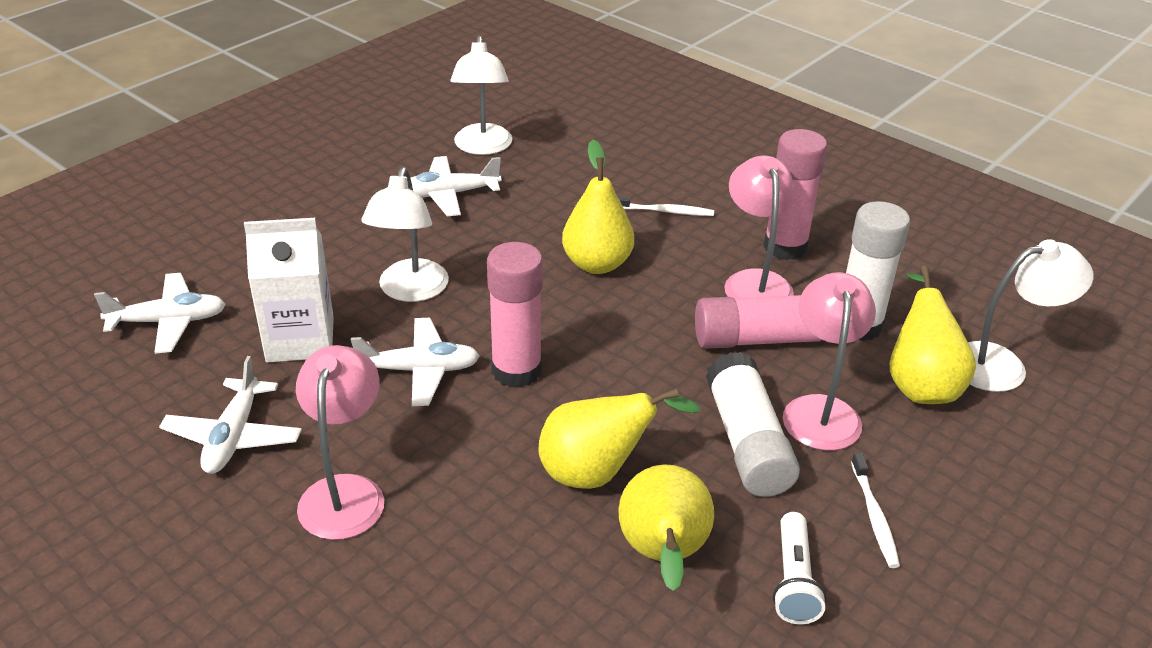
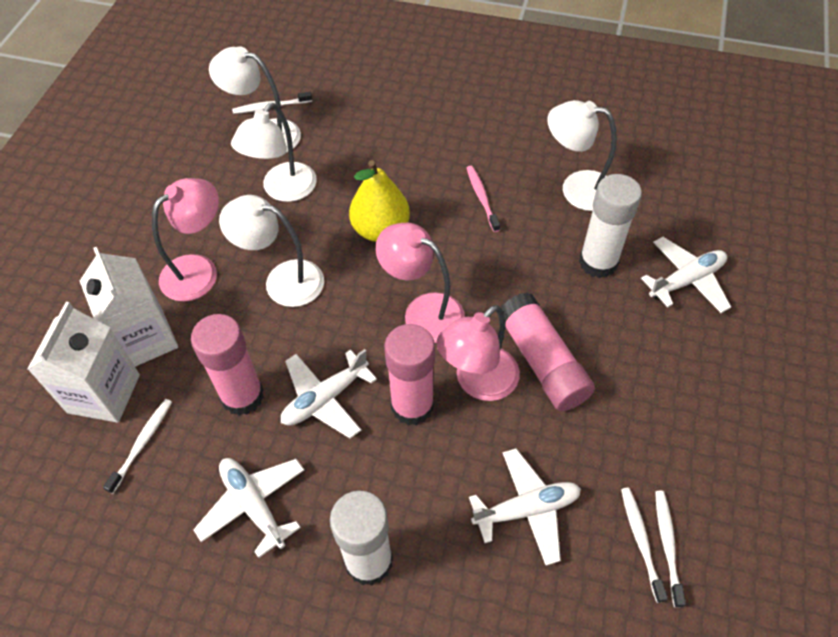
pink toothbrush: 0 -> 1
white carton: 1 -> 2
white flashlight: 1 -> 0
white lamp: 3 -> 4
white toothbrush: 2 -> 4
yellow pear: 4 -> 1

